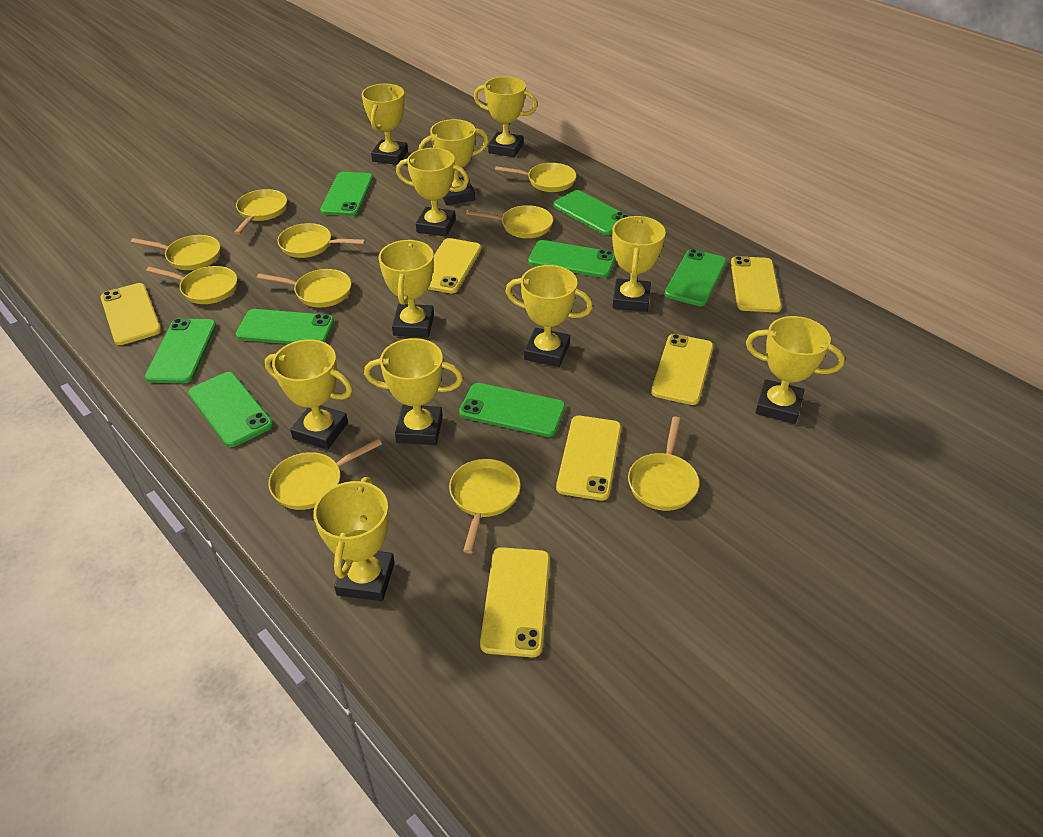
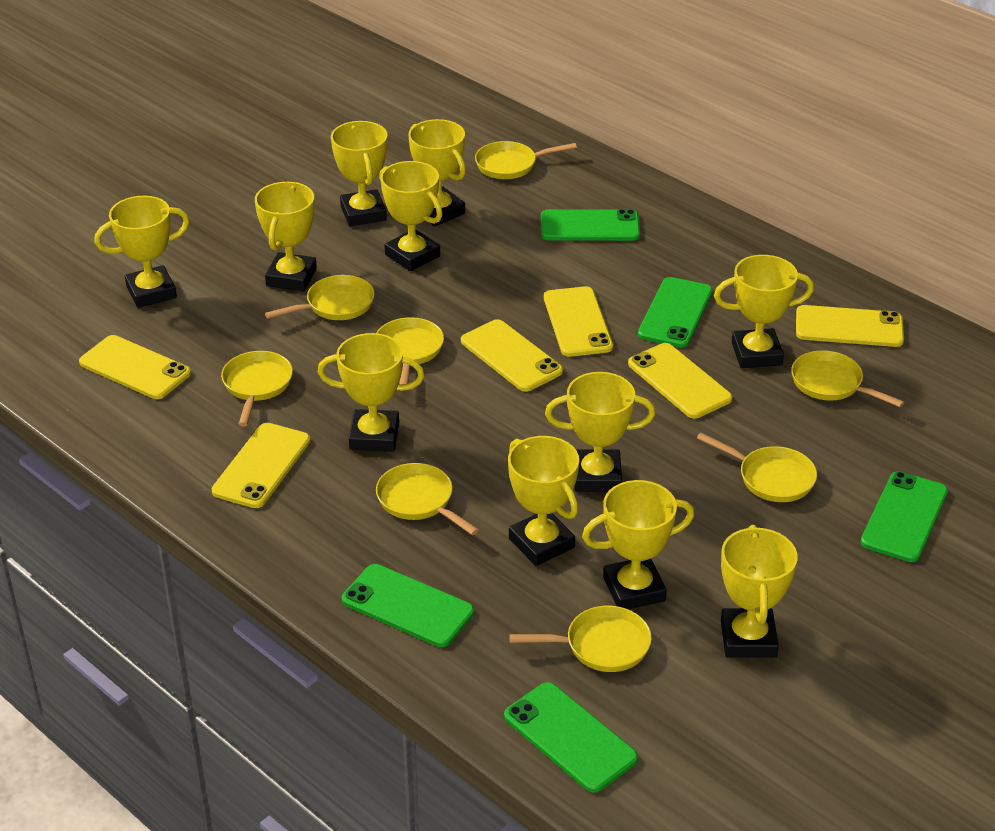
green phone: 8 -> 5
yellow pan: 10 -> 8

